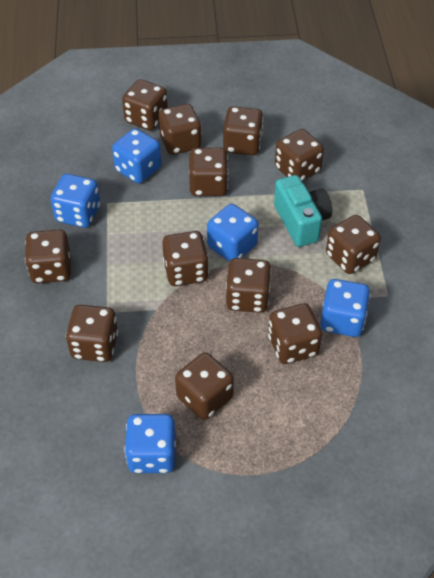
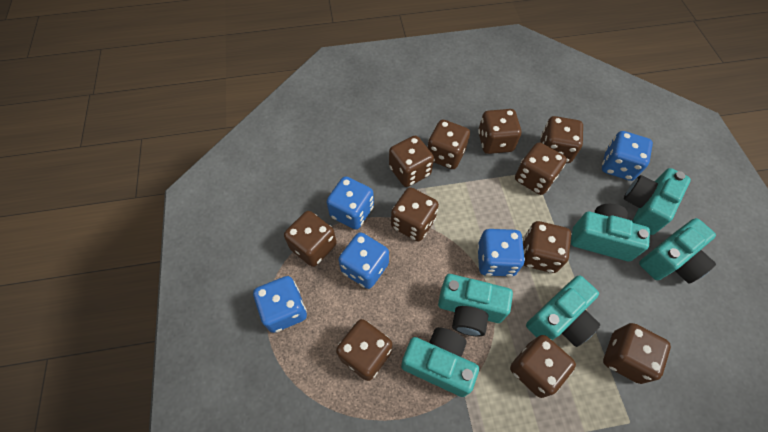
brown dice: 12 -> 11
turquoise camera: 1 -> 6

